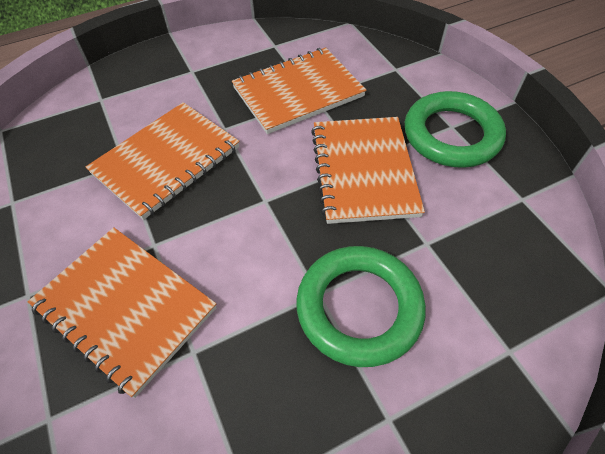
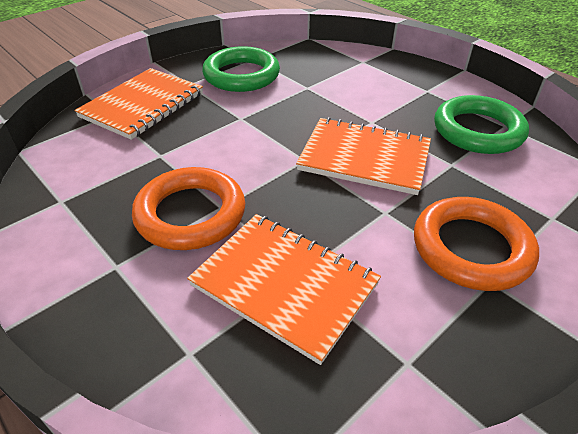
orange notebook: 4 -> 3
orange ring: 0 -> 2

